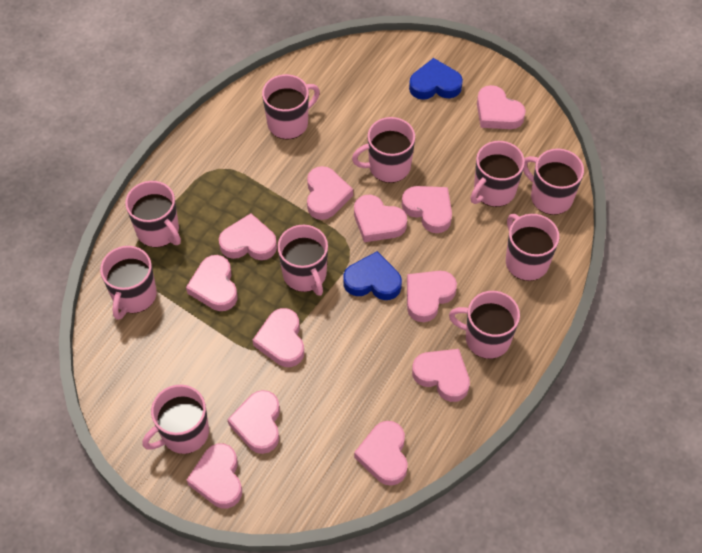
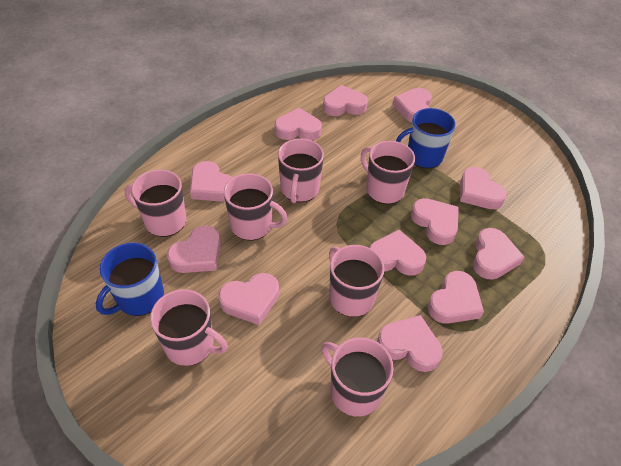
blue heart: 2 -> 0
blue mug: 0 -> 2
pink mug: 10 -> 7

